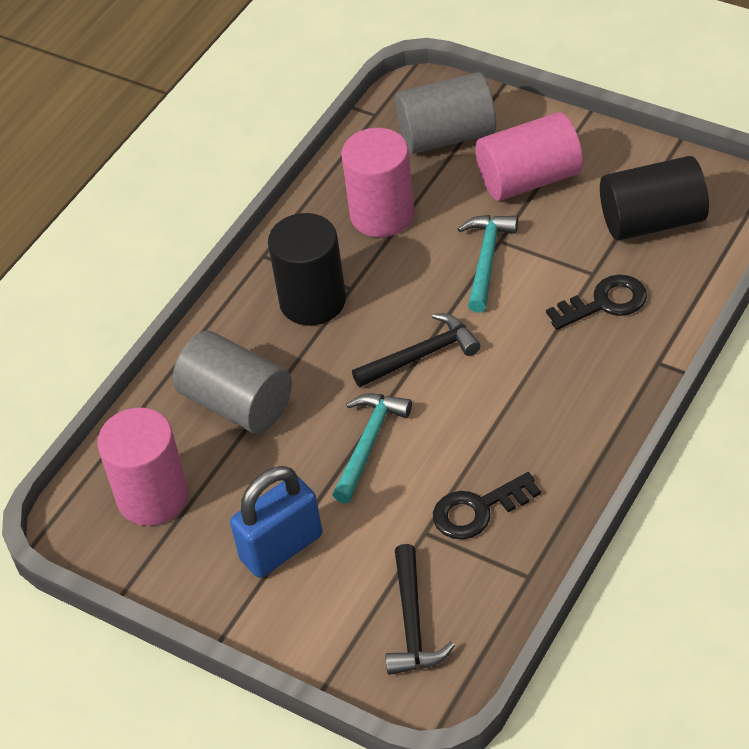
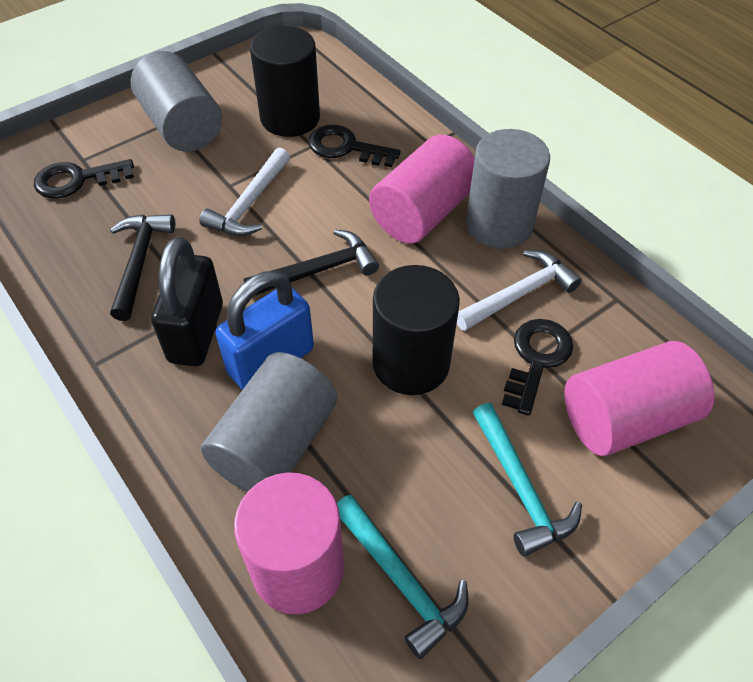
black key: 2 -> 3
black padlock: 0 -> 1
grey cylinder: 2 -> 3
white hammer: 0 -> 2

